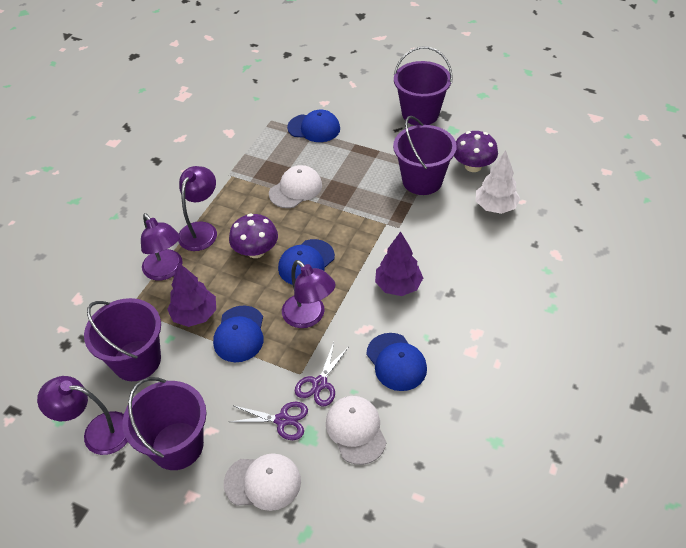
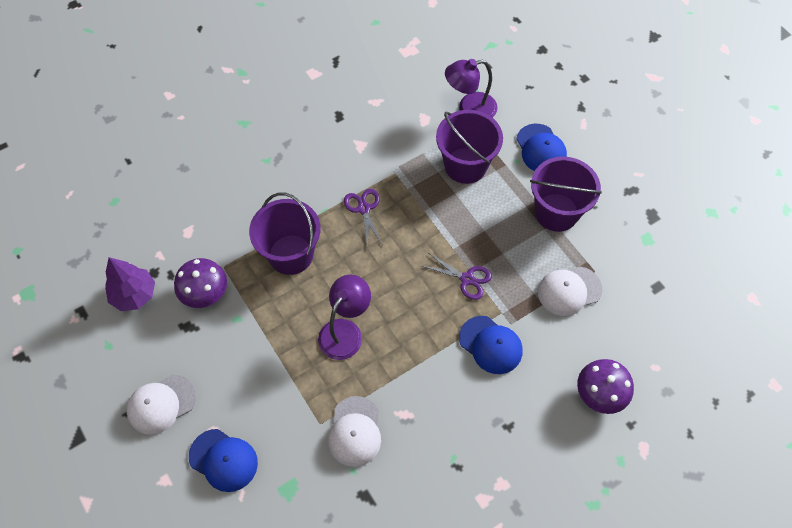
blue cap: 4 -> 3
purple bucket: 4 -> 3
purple lamp: 4 -> 2
purple tree: 2 -> 1
white tree: 1 -> 0

